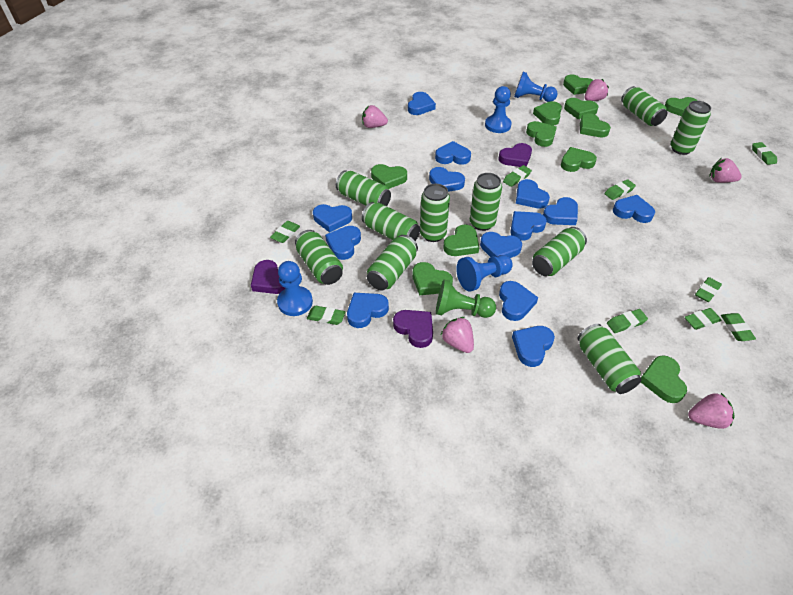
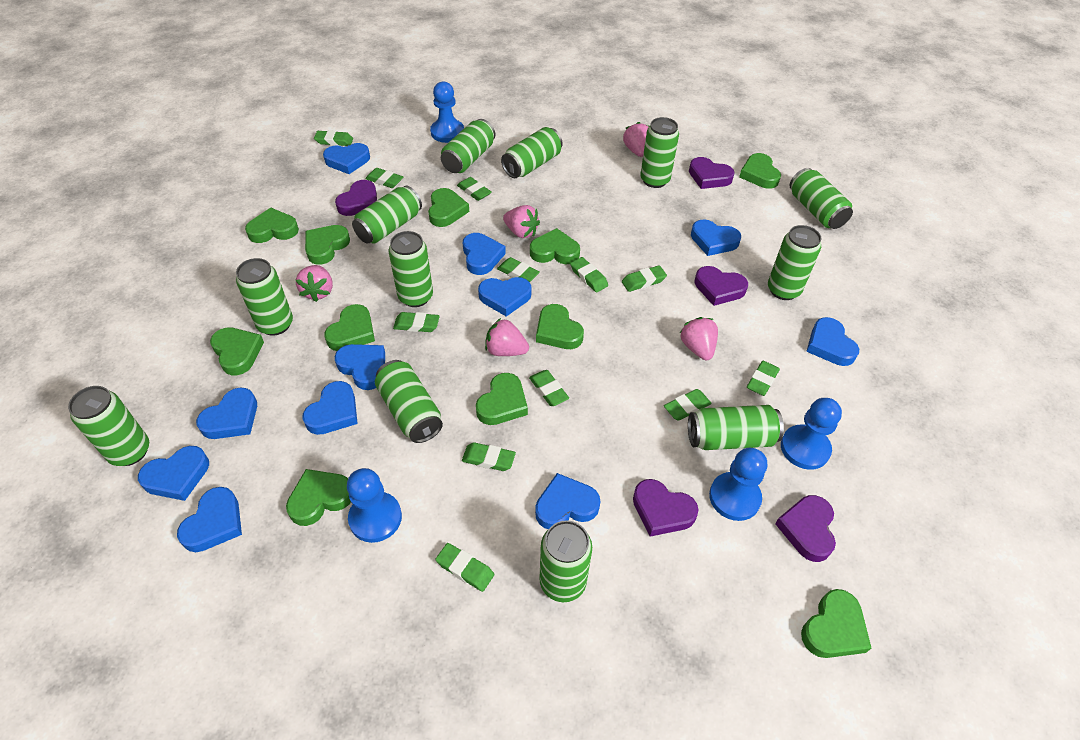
blue heart: 13 -> 11
green can: 10 -> 12
green eraser: 9 -> 12
green pawn: 1 -> 0
purple heart: 3 -> 5

